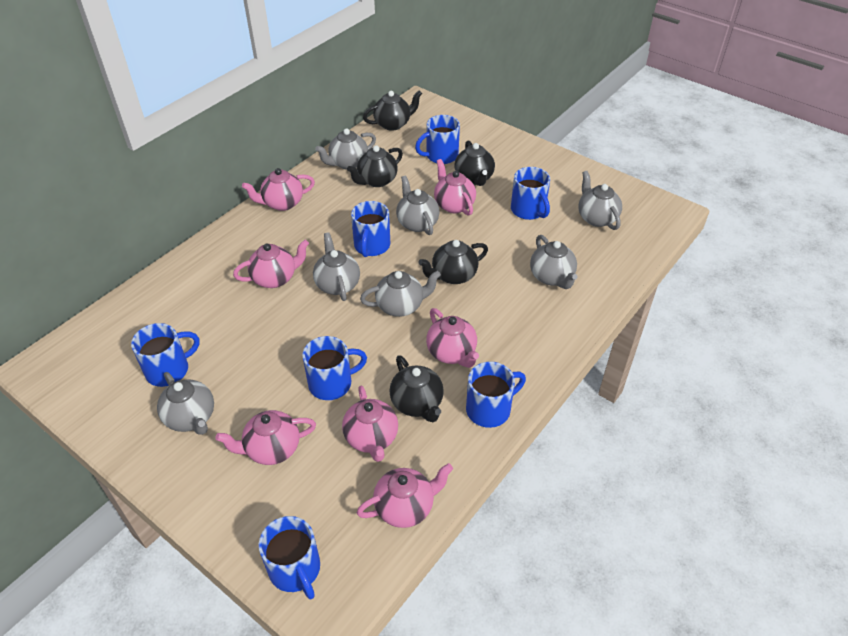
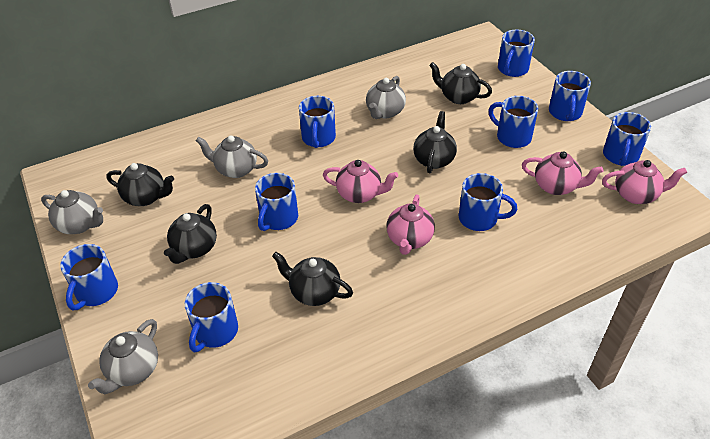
blue mug: 7 -> 9
grey teapot: 7 -> 4
pink teapot: 7 -> 4

